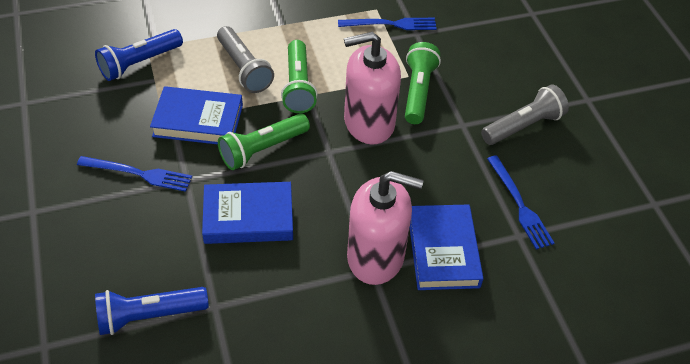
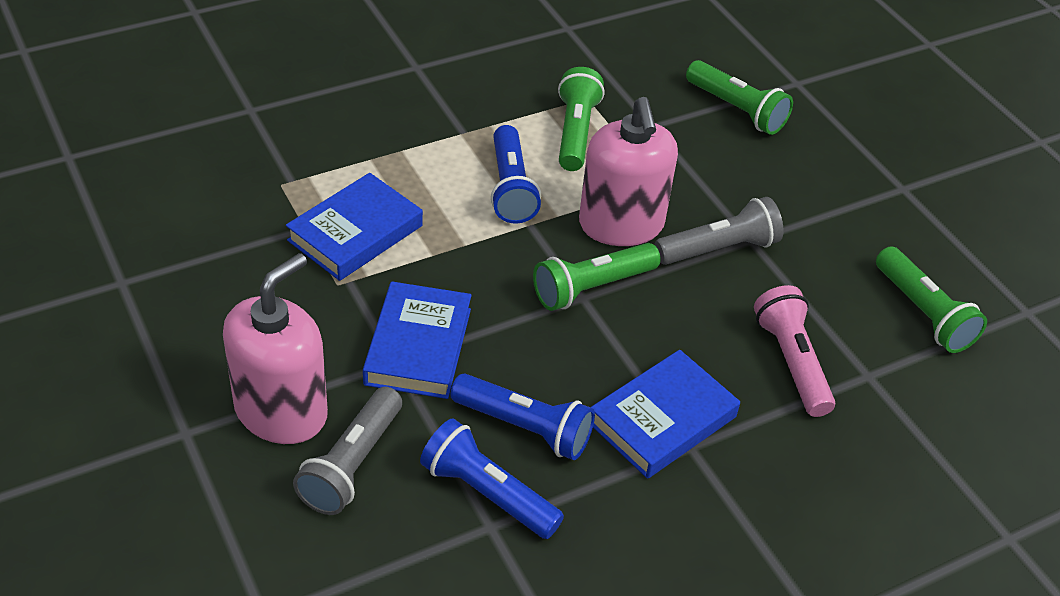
blue flashlight: 2 -> 3
blue fork: 3 -> 0
green flashlight: 3 -> 4
pink flashlight: 0 -> 1

